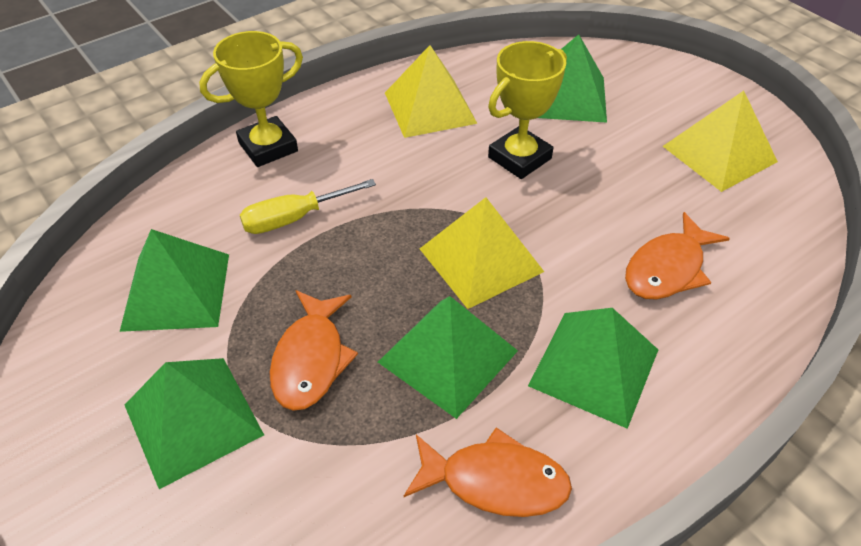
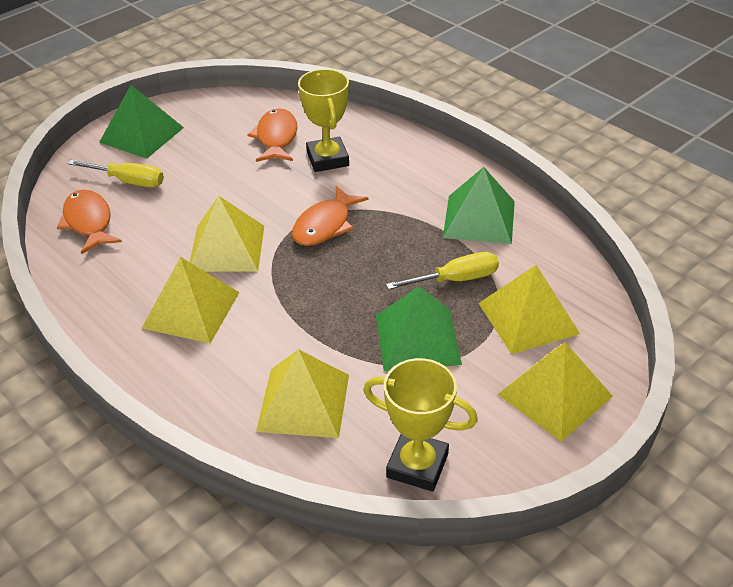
green pyramid: 5 -> 3
yellow pyramid: 3 -> 5
yellow screwdriver: 1 -> 2

